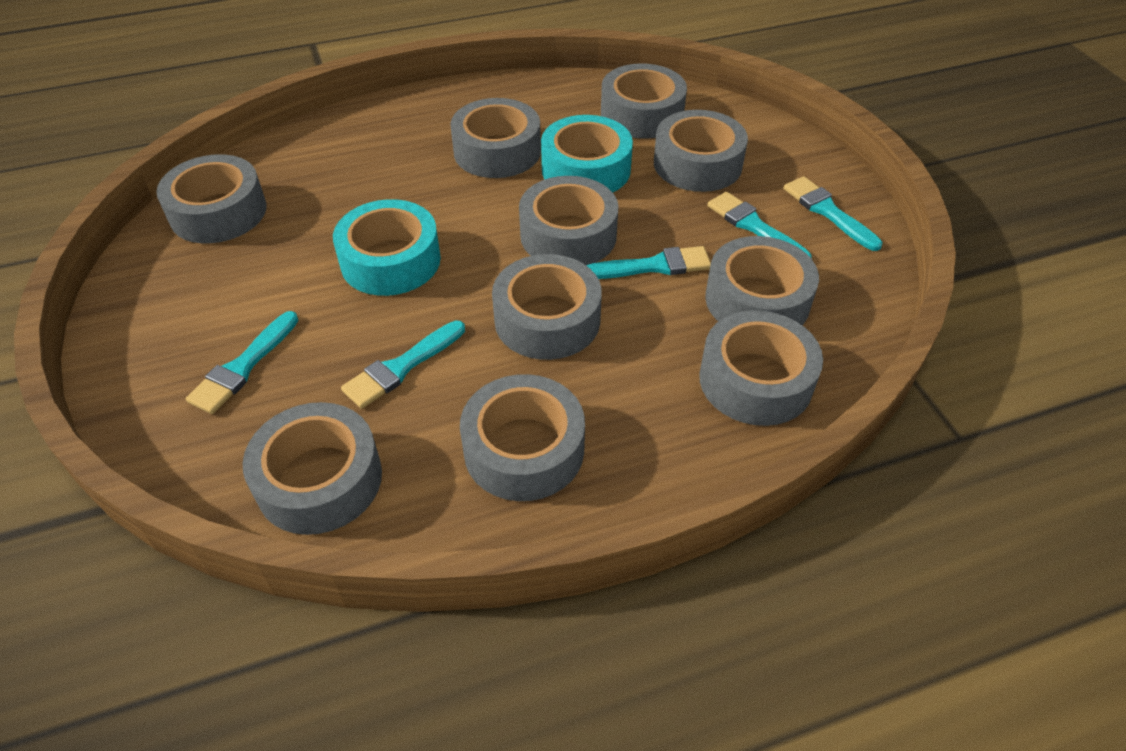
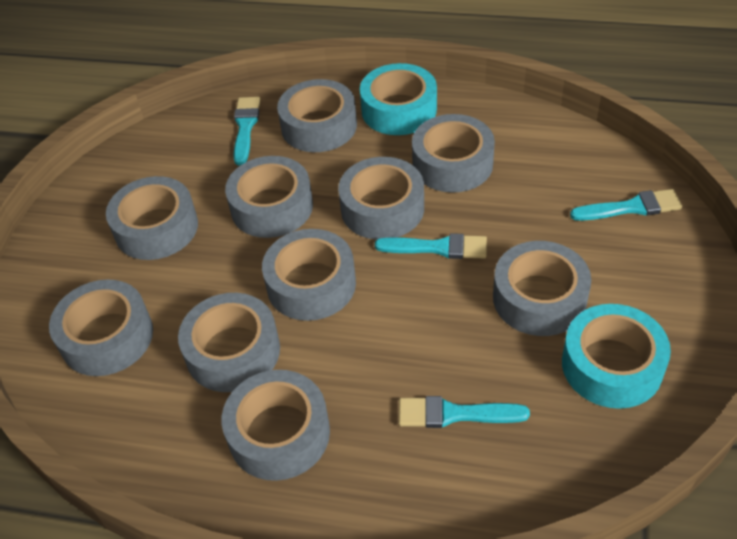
turquoise brush: 5 -> 4

